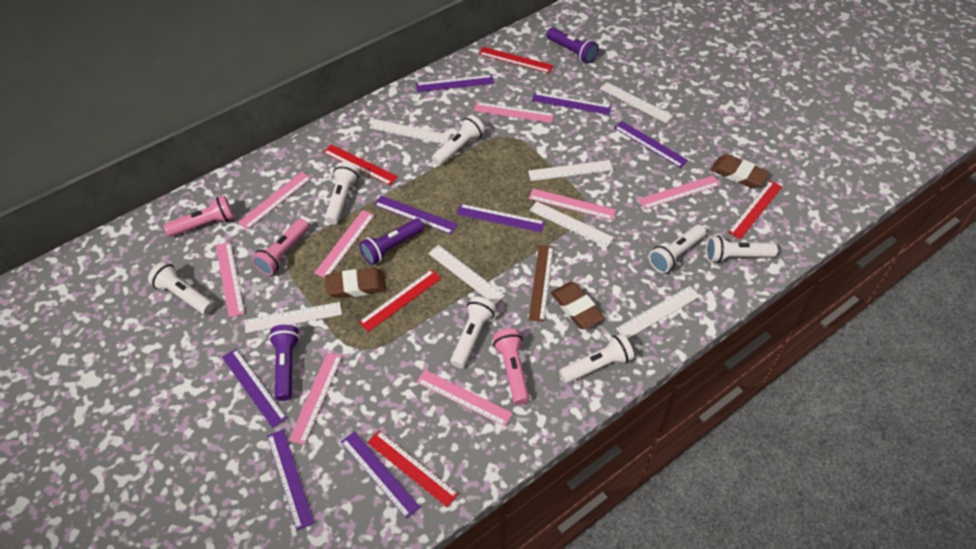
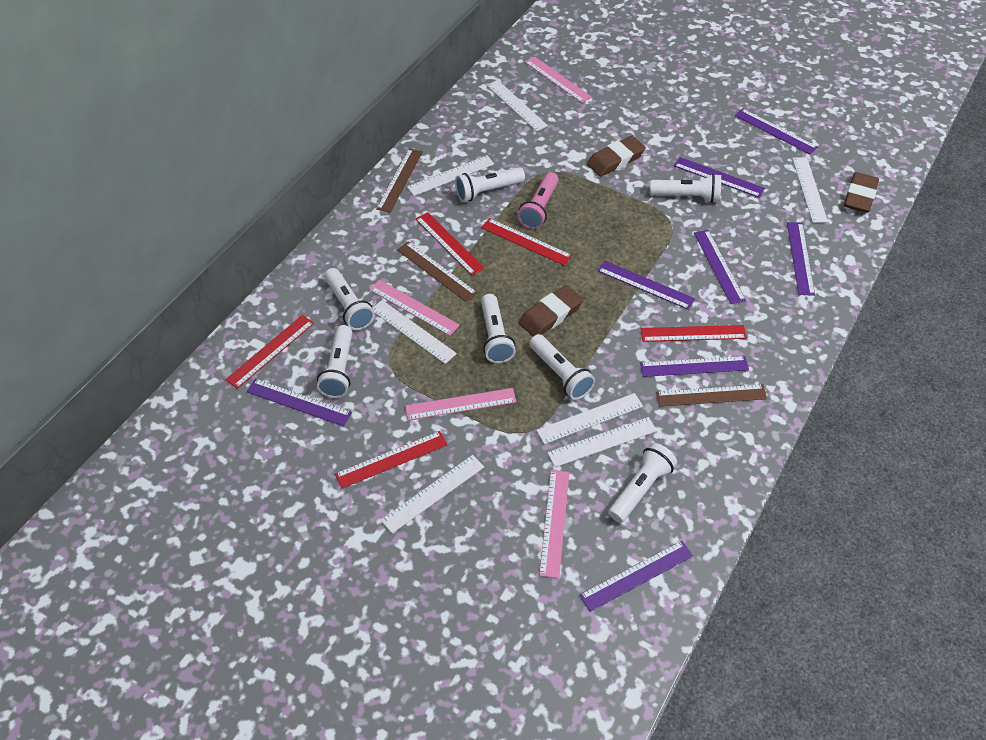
brown ruler: 1 -> 3
pink flashlight: 3 -> 1
pink ruler: 8 -> 4
purple flashlight: 3 -> 0

